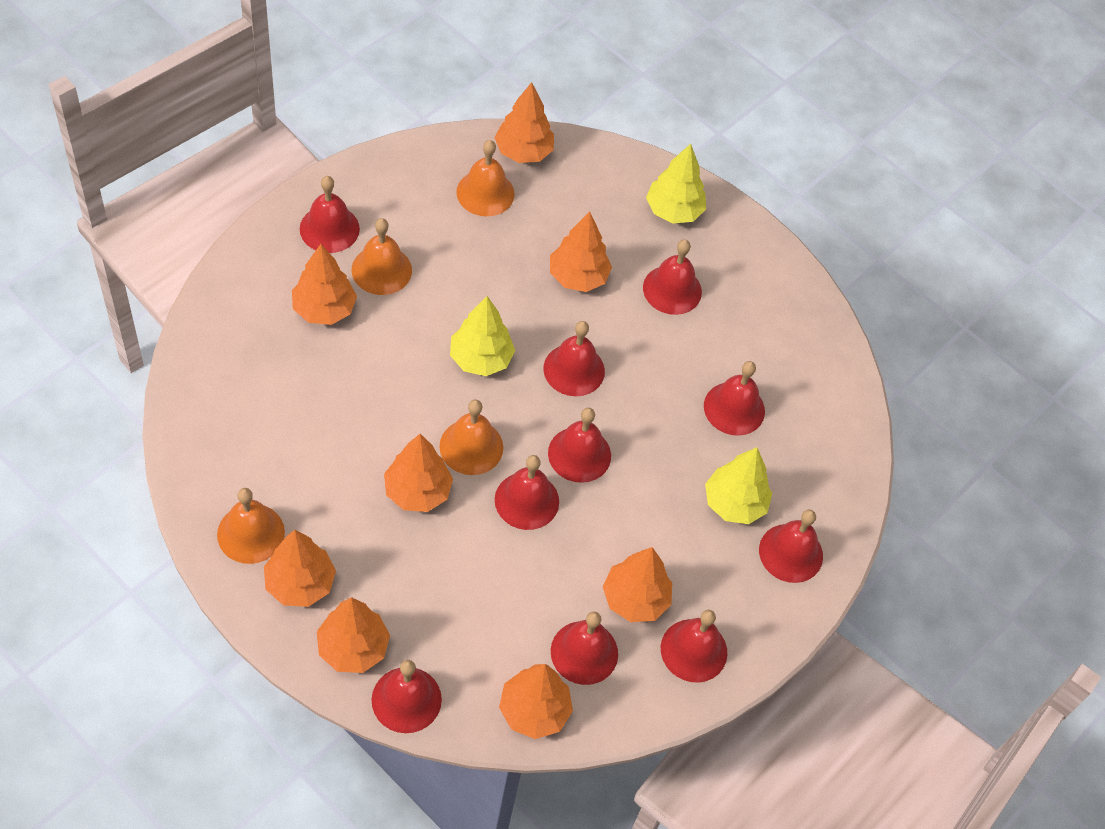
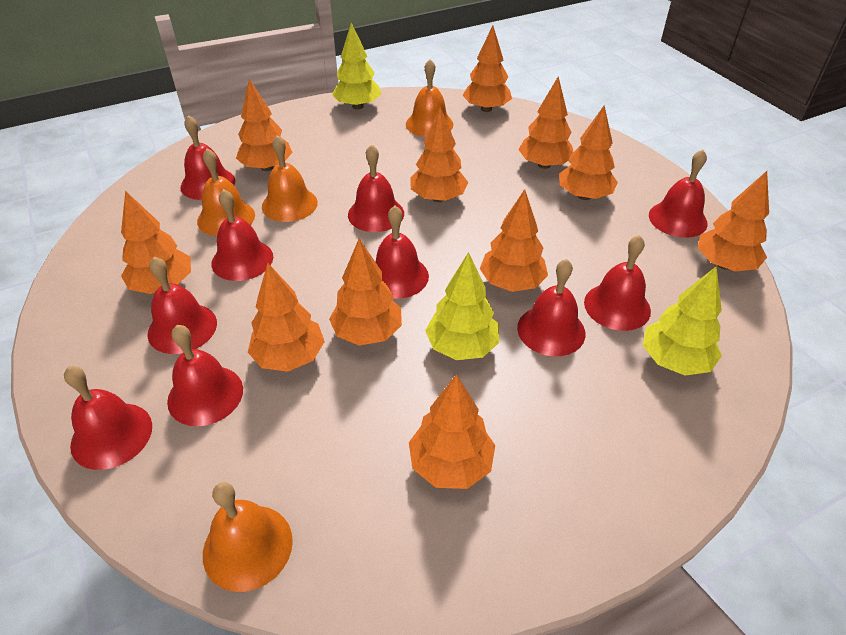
orange tree: 8 -> 11

